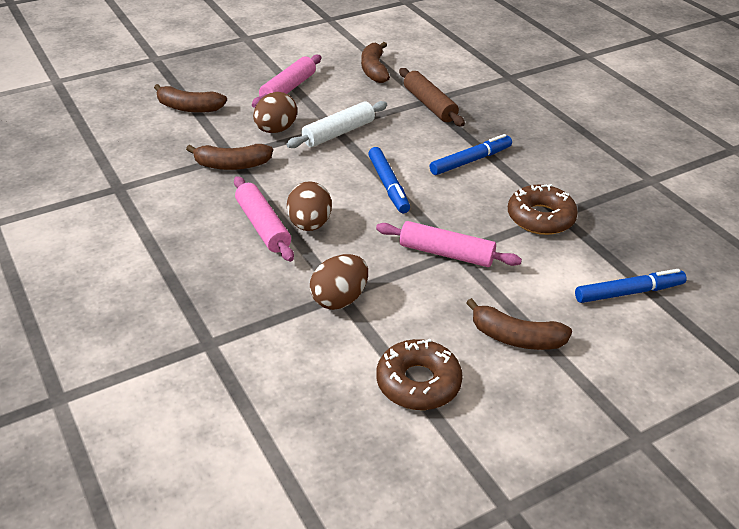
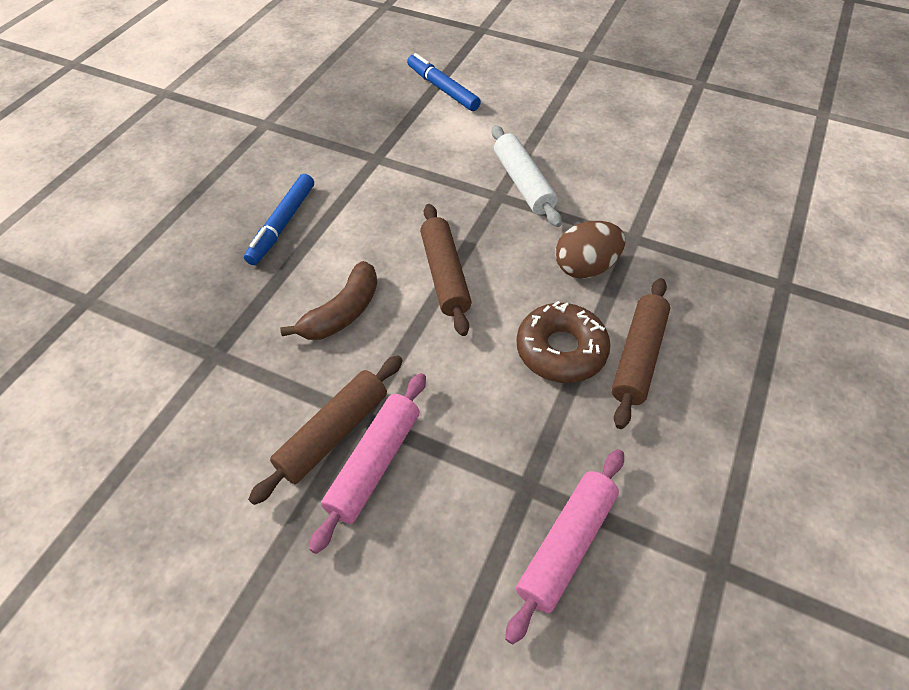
blue marker: 3 -> 2
brown banana: 4 -> 1
brown donut: 2 -> 1
brown egg: 3 -> 1
brown rolling pin: 1 -> 3
pink rolling pin: 3 -> 2

